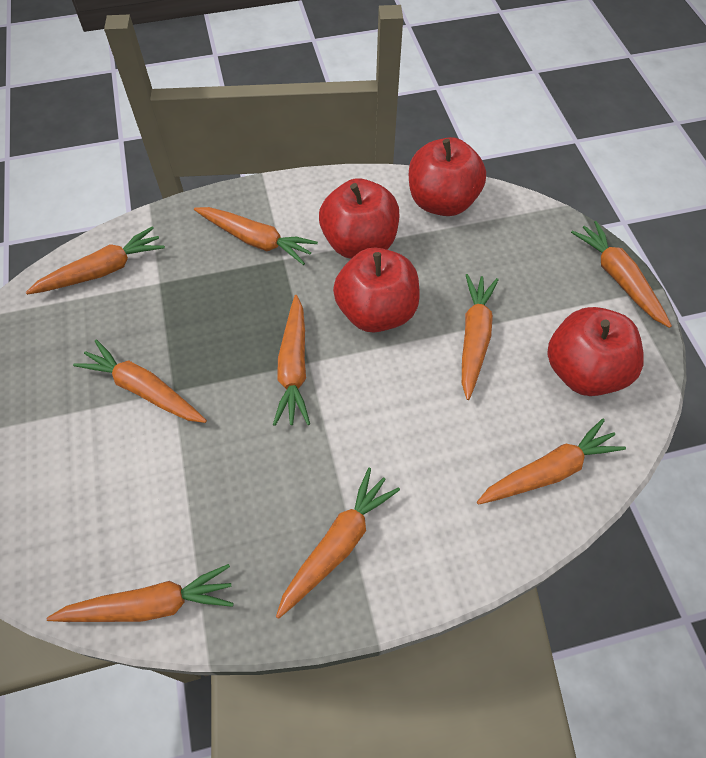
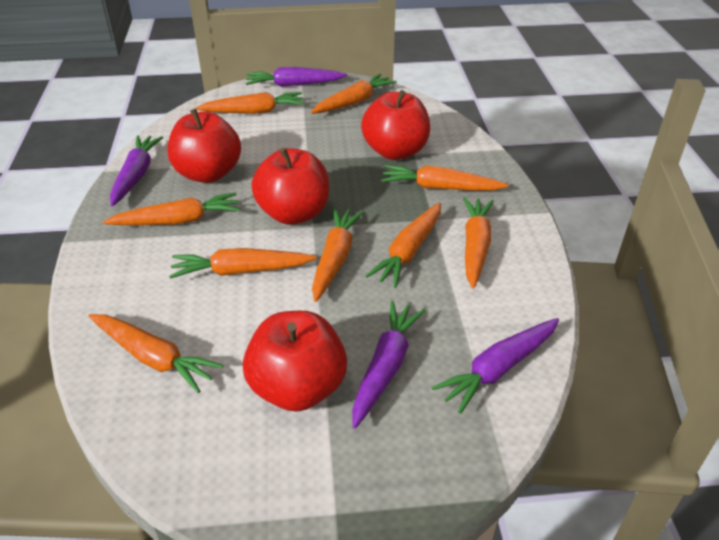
purple carrot: 0 -> 4

